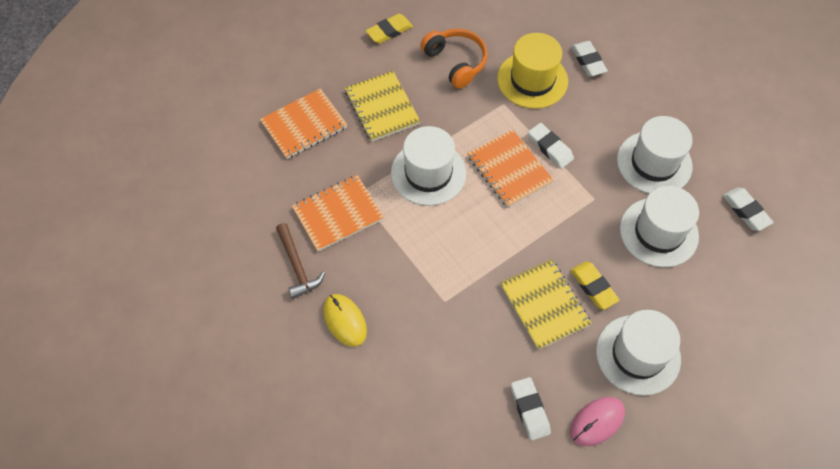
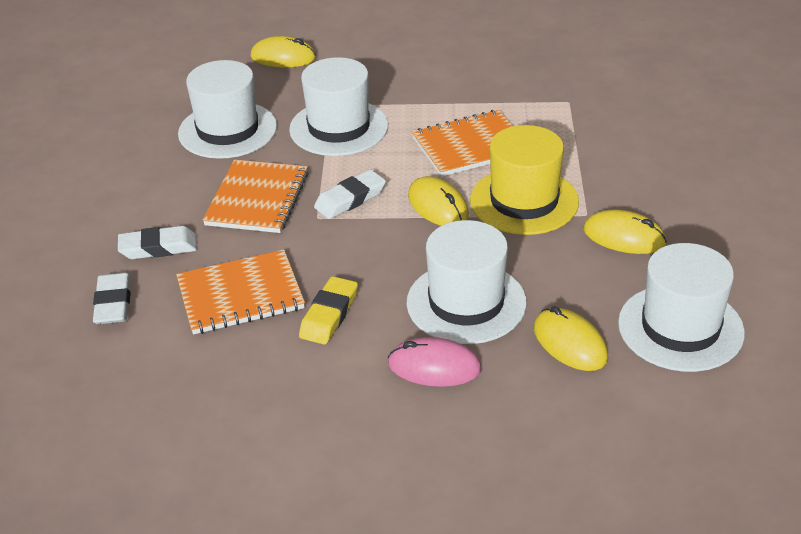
brown hammer: 1 -> 0
orange headphones: 1 -> 0
white eraser: 4 -> 3
yellow eraser: 2 -> 1
yellow mouse: 1 -> 4
yellow notebook: 2 -> 0

